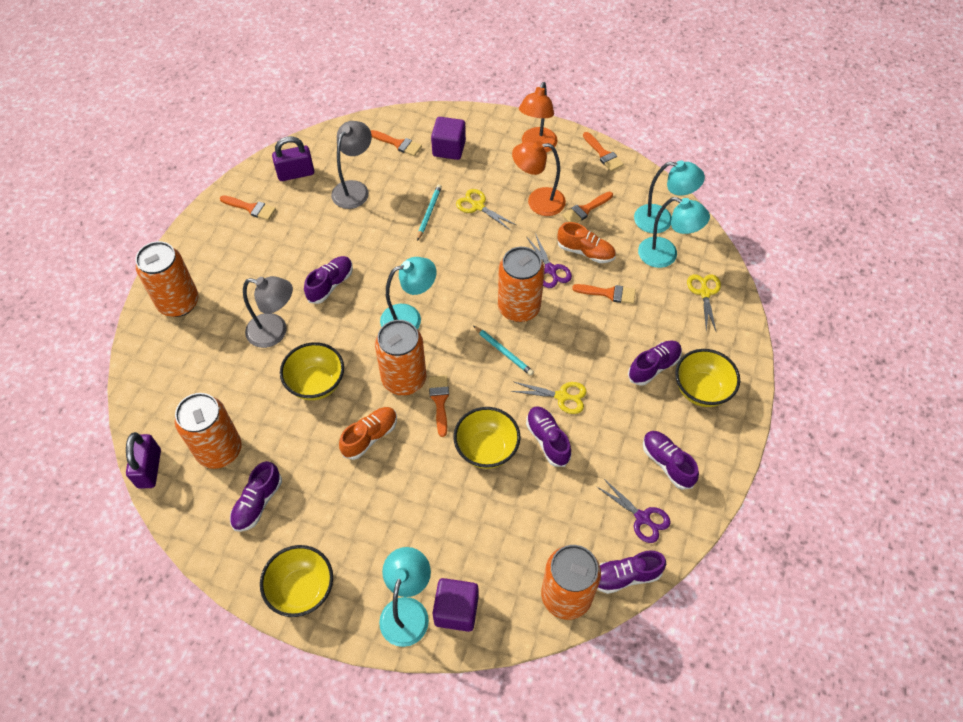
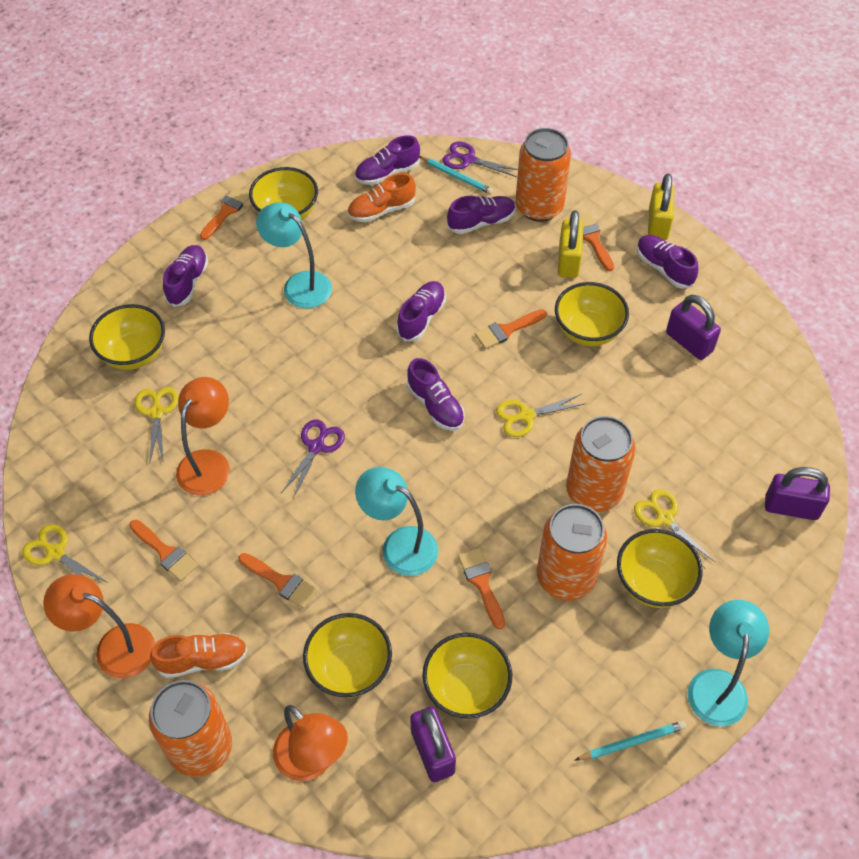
grey lamp: 2 -> 0
orange can: 5 -> 4
orange lamp: 2 -> 3
purple cube: 2 -> 0
purple padlock: 2 -> 3
turquoise lamp: 4 -> 3
yellow bowl: 4 -> 6
yellow padlock: 0 -> 2
yellow scissors: 3 -> 4

